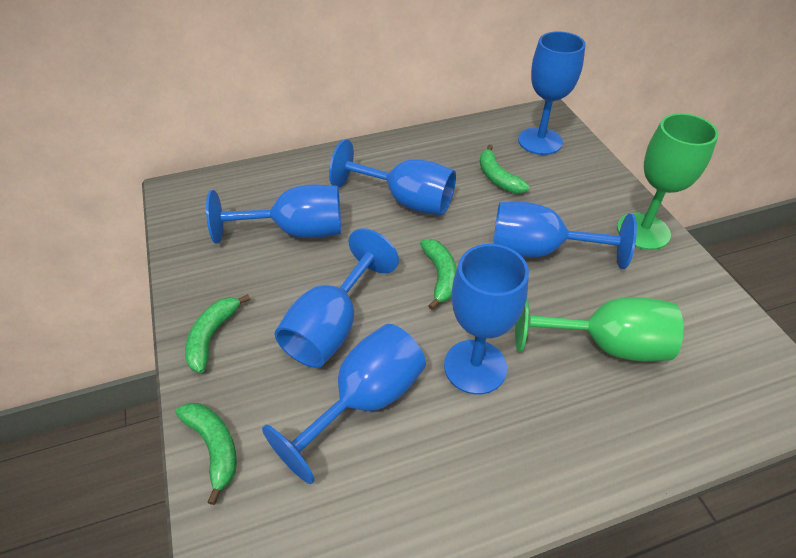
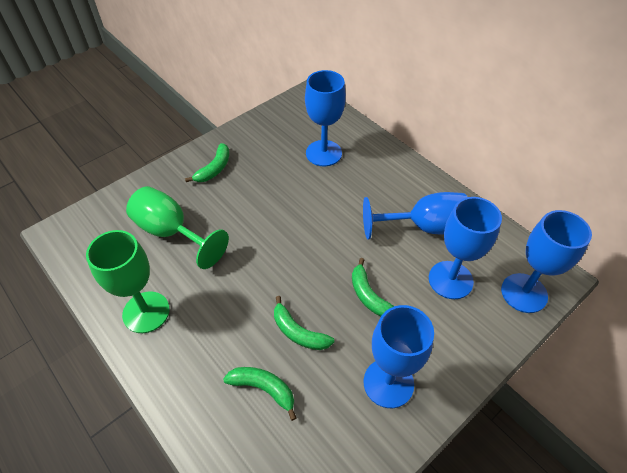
blue goblet: 7 -> 5

